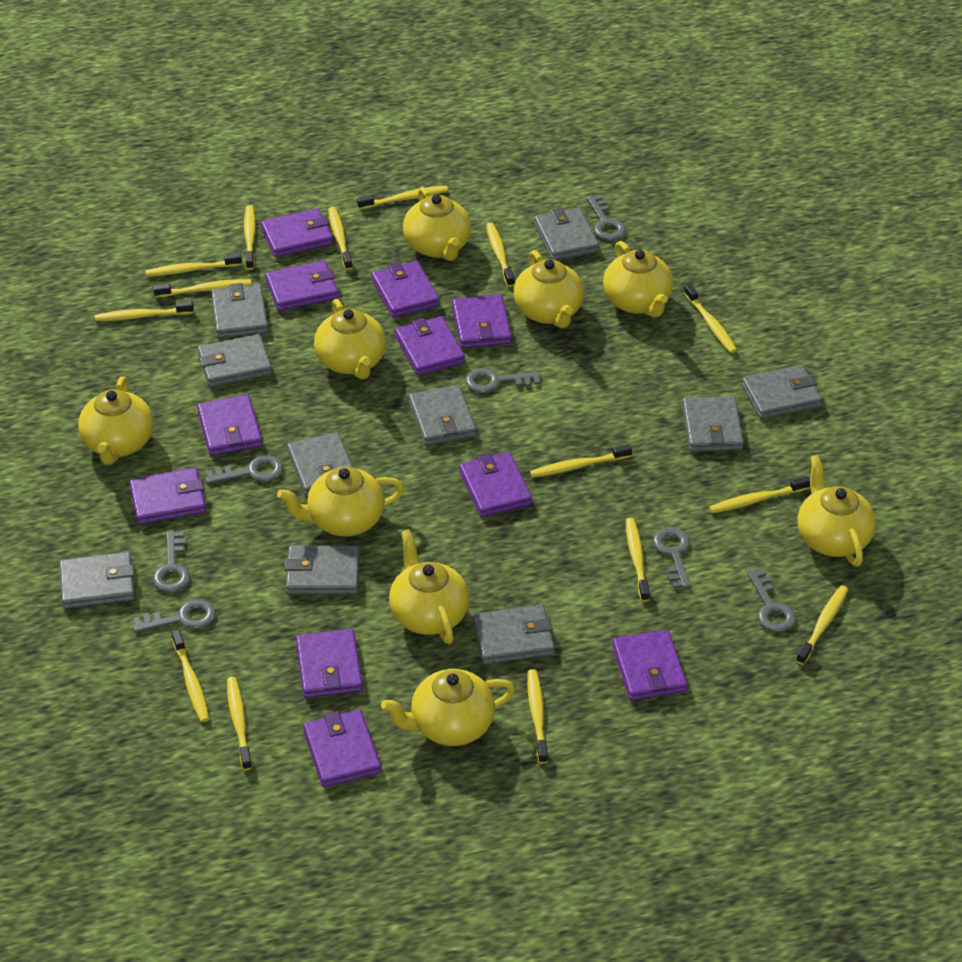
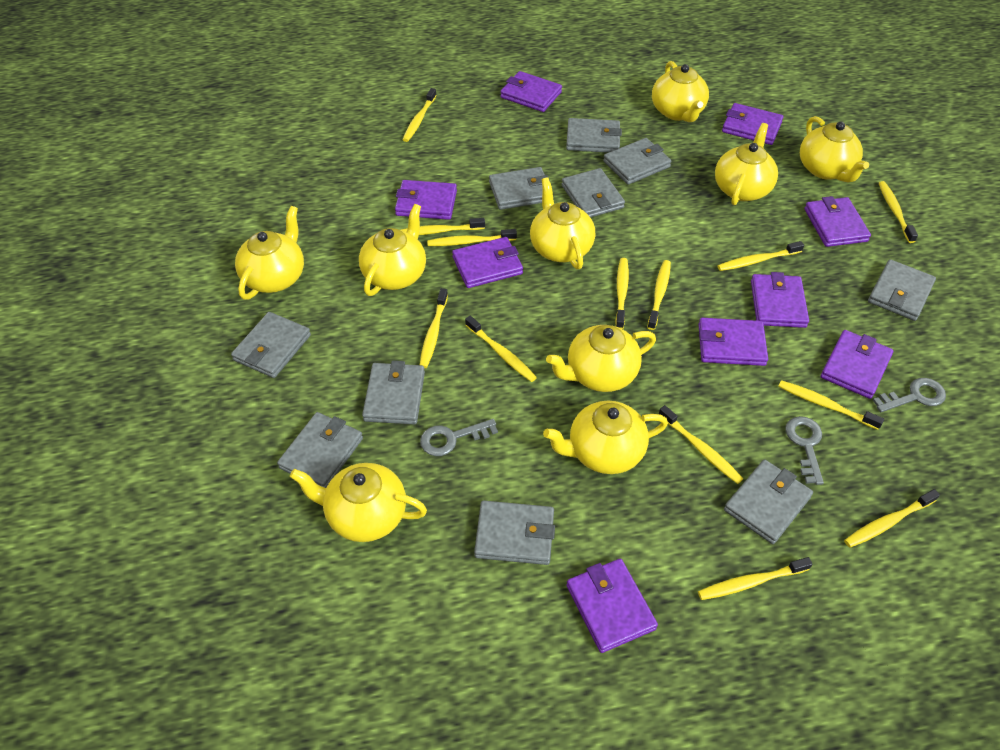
grey key: 7 -> 3
purple wallet: 11 -> 9
yellow toothbrush: 15 -> 13

